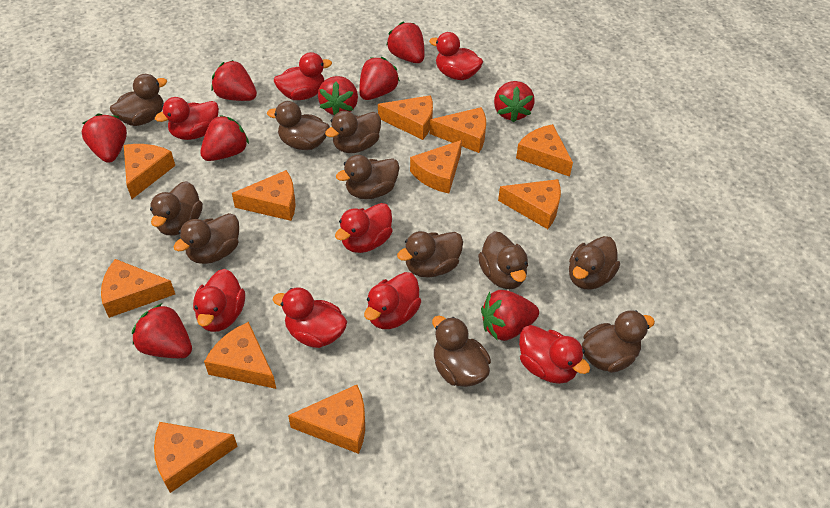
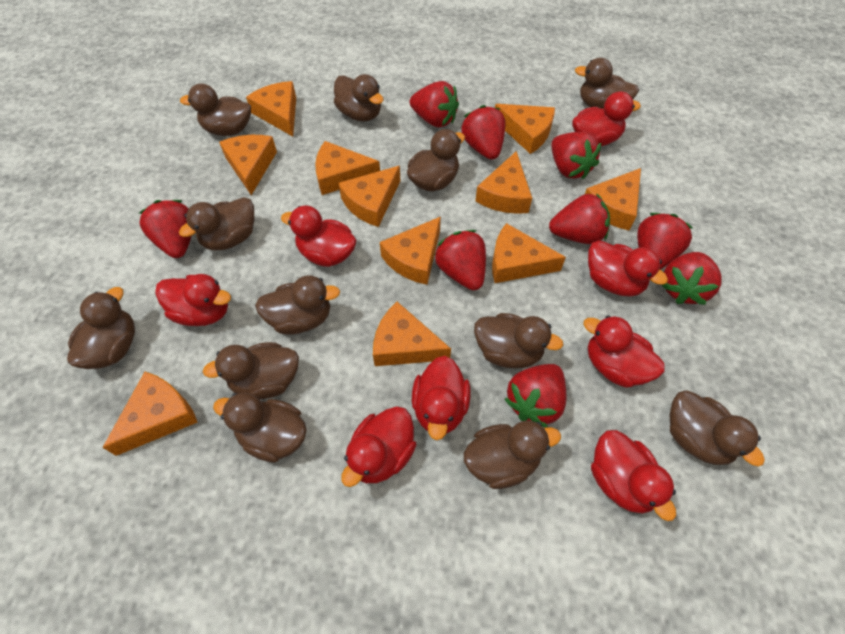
brown duck: 11 -> 12

